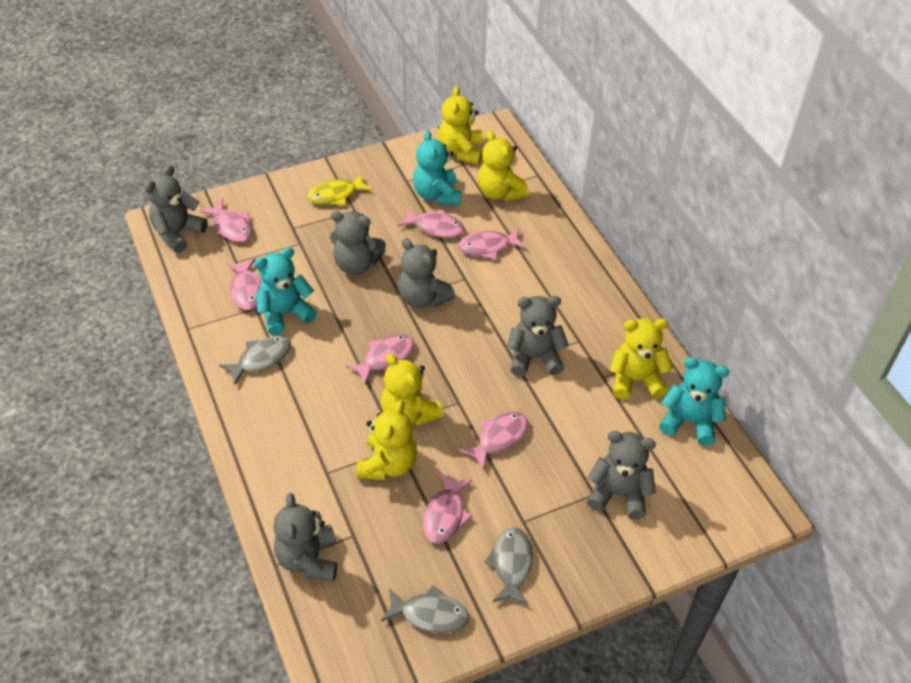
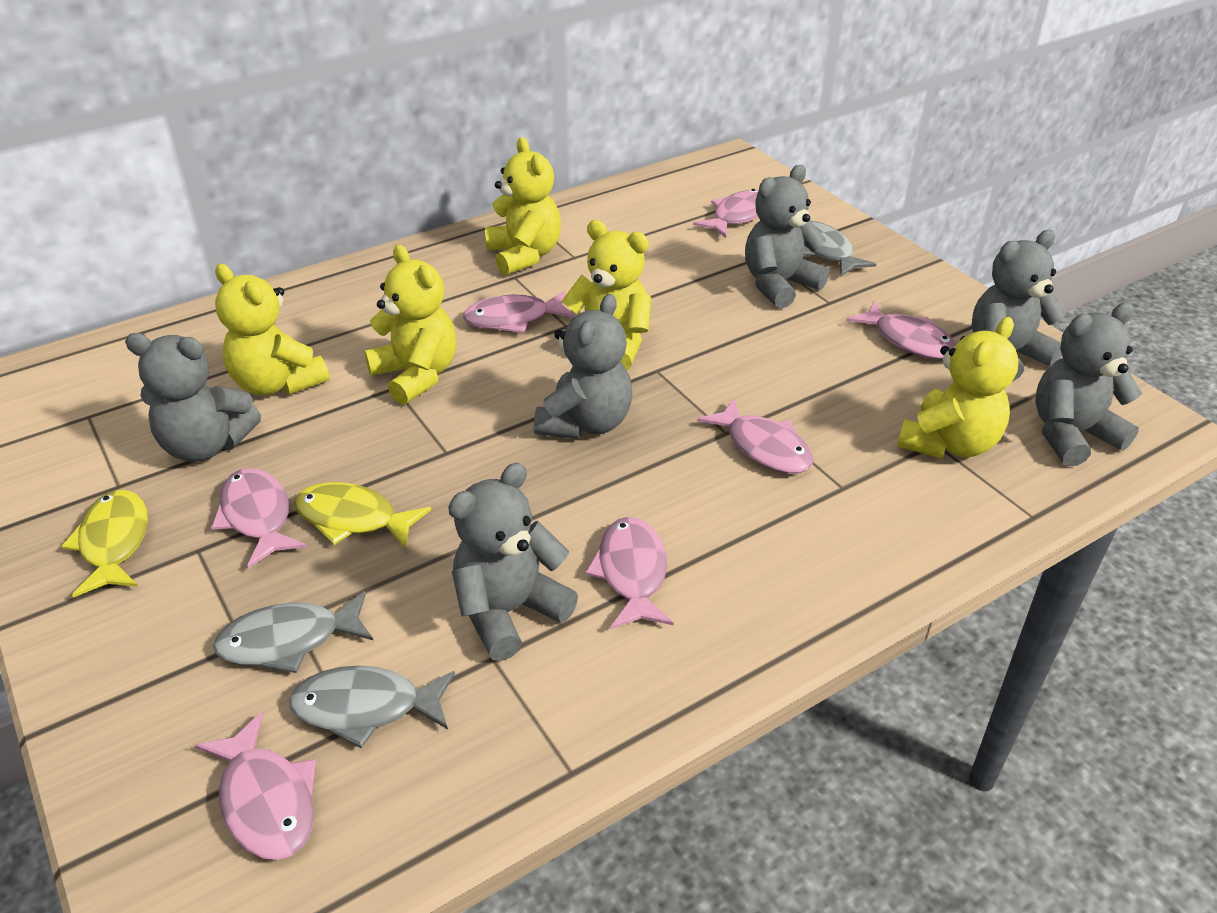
turquoise teddy bear: 3 -> 0
yellow fish: 1 -> 2

